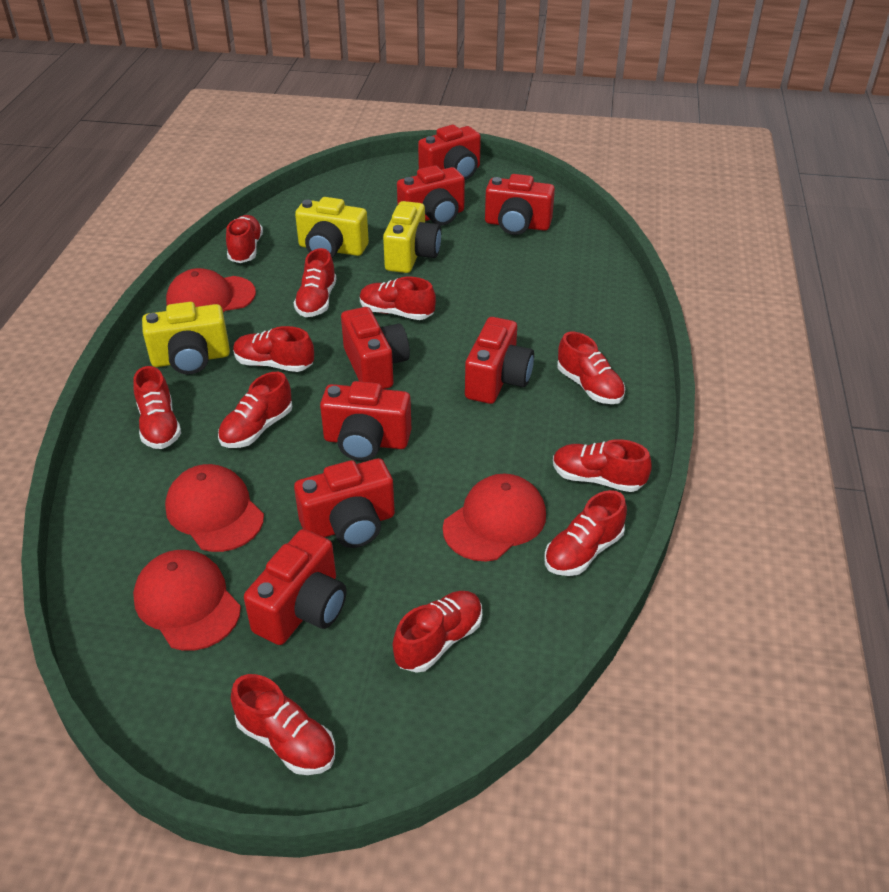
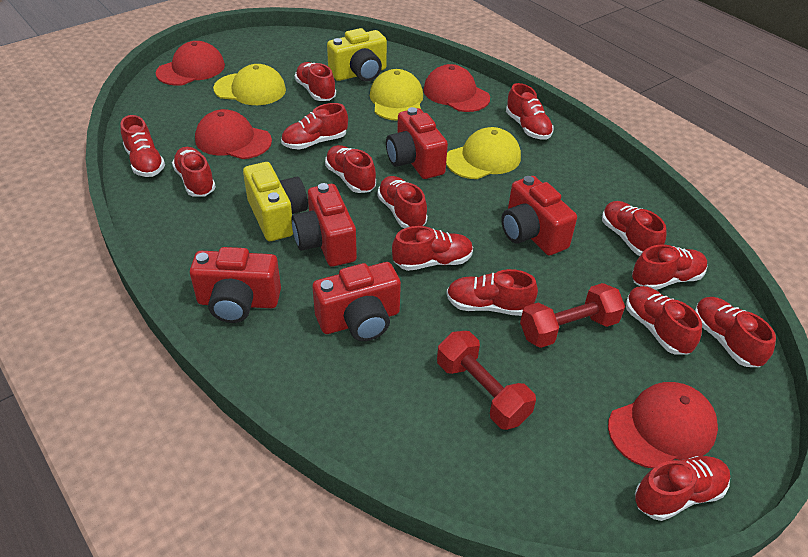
red camera: 8 -> 5
red dumbbell: 0 -> 2
red shoe: 11 -> 14
yellow camera: 3 -> 2
yellow cap: 0 -> 3

